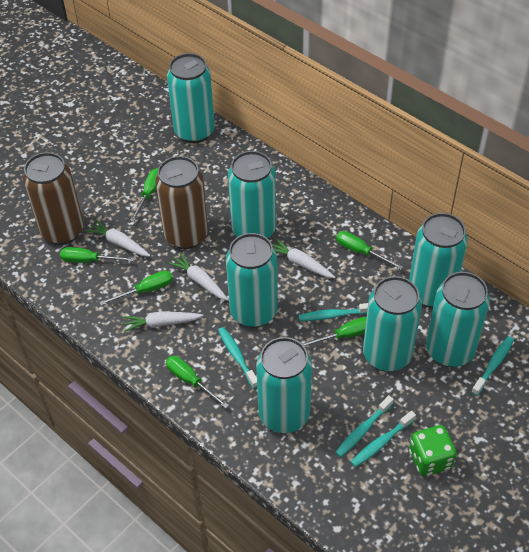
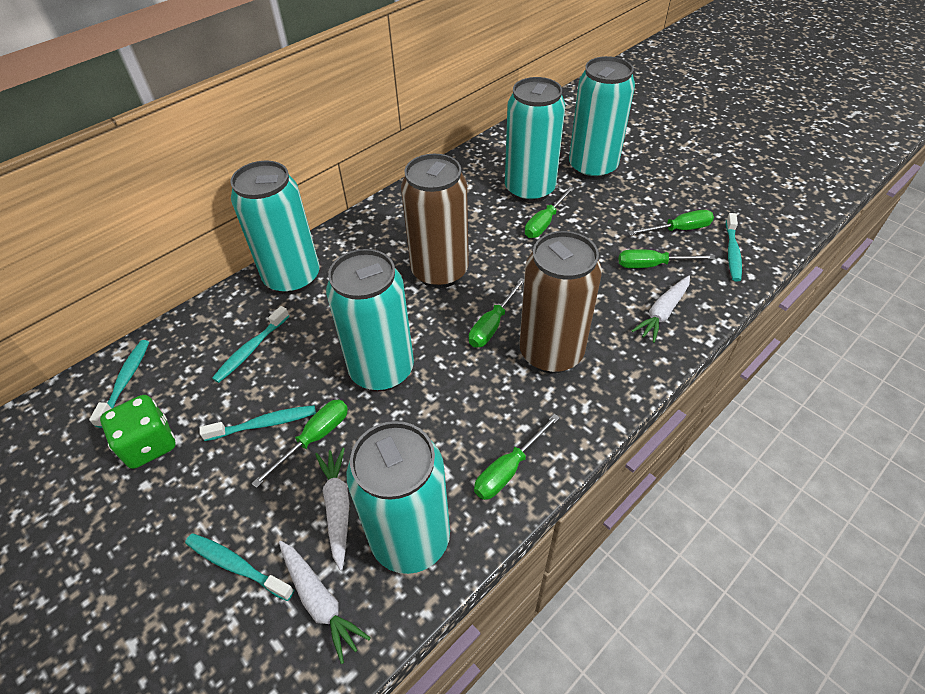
turquoise can: 7 -> 5
white carrot: 4 -> 3

